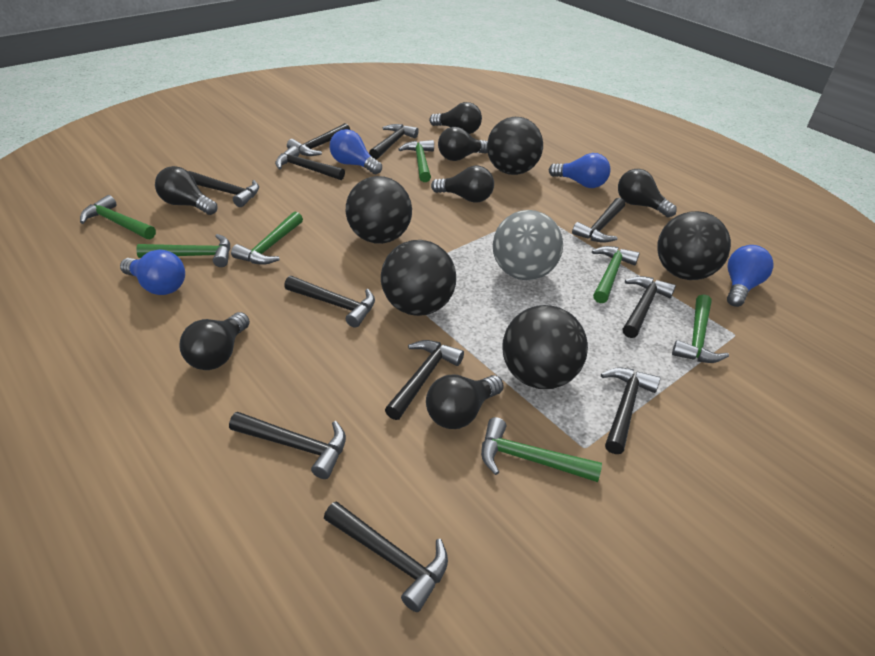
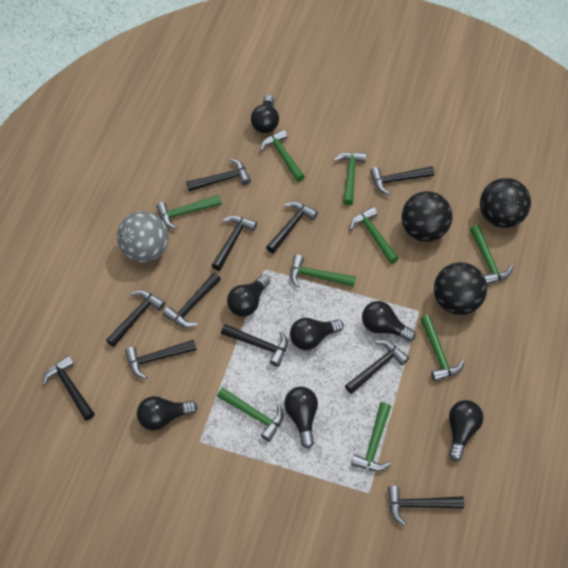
black ball: 5 -> 3
blue light bulb: 4 -> 0
green hammer: 7 -> 9

